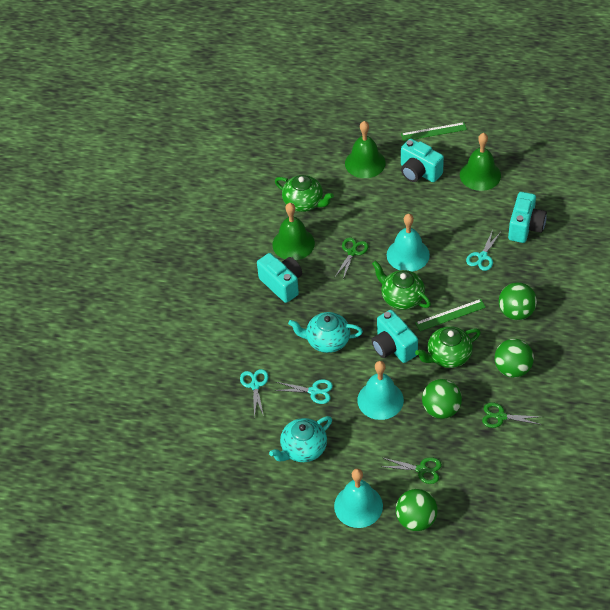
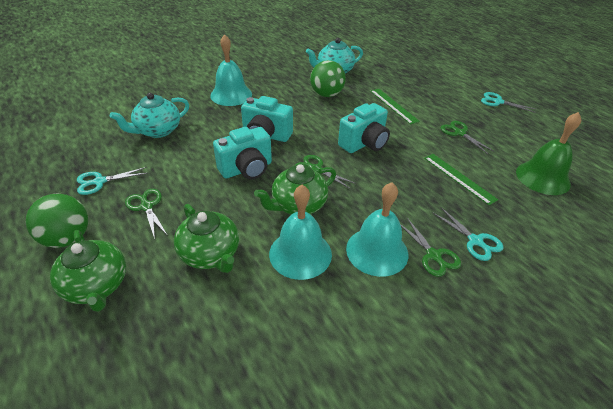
green ball: 4 -> 2
green bell: 3 -> 1
green scissors: 3 -> 4
turquoise camera: 4 -> 3

